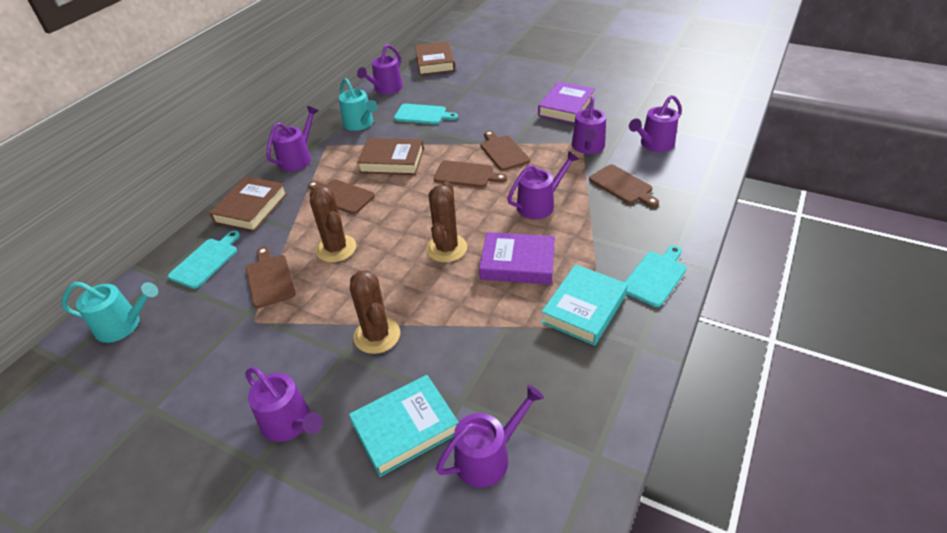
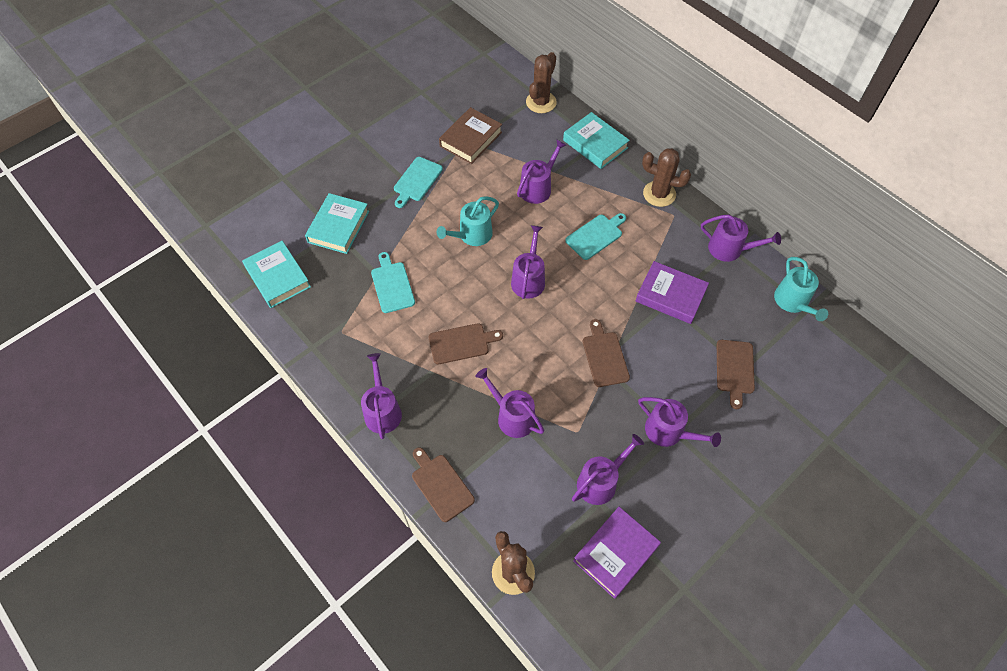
brown book: 3 -> 1
brown cutting board: 5 -> 4
turquoise book: 2 -> 3

